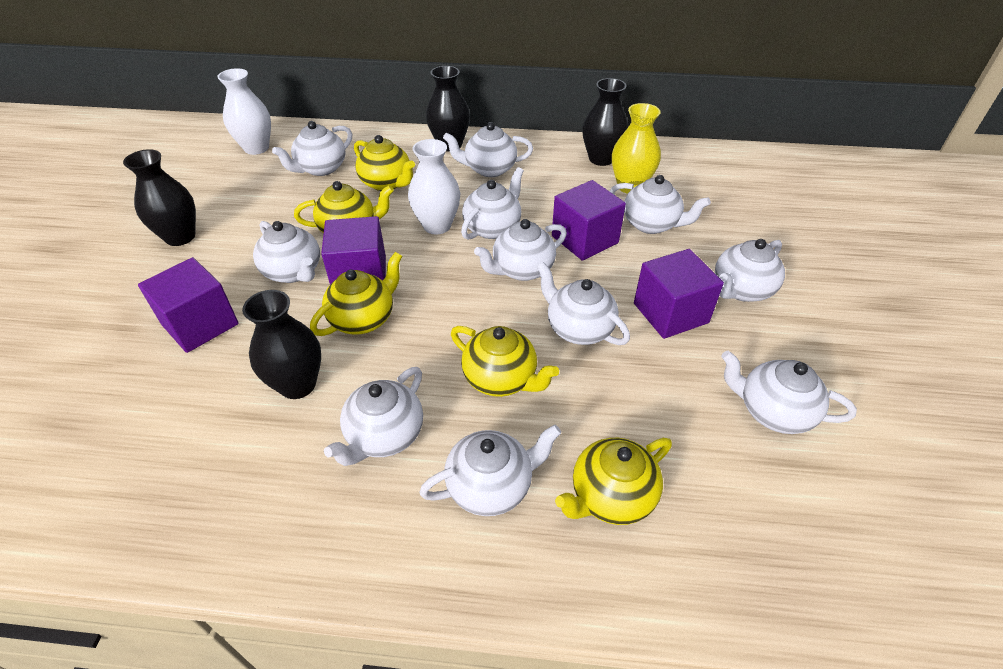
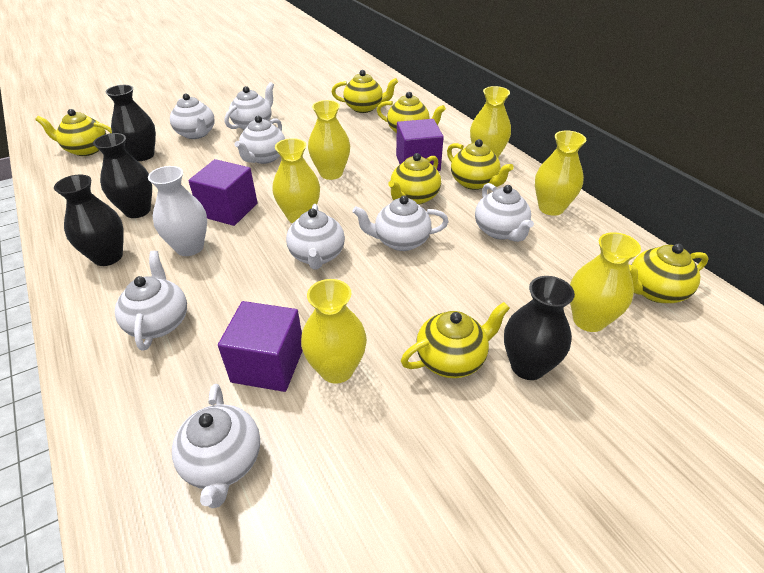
purple cube: 4 -> 3
white teapot: 11 -> 8
white vase: 2 -> 1
yellow teapot: 5 -> 7
yellow vase: 1 -> 6

